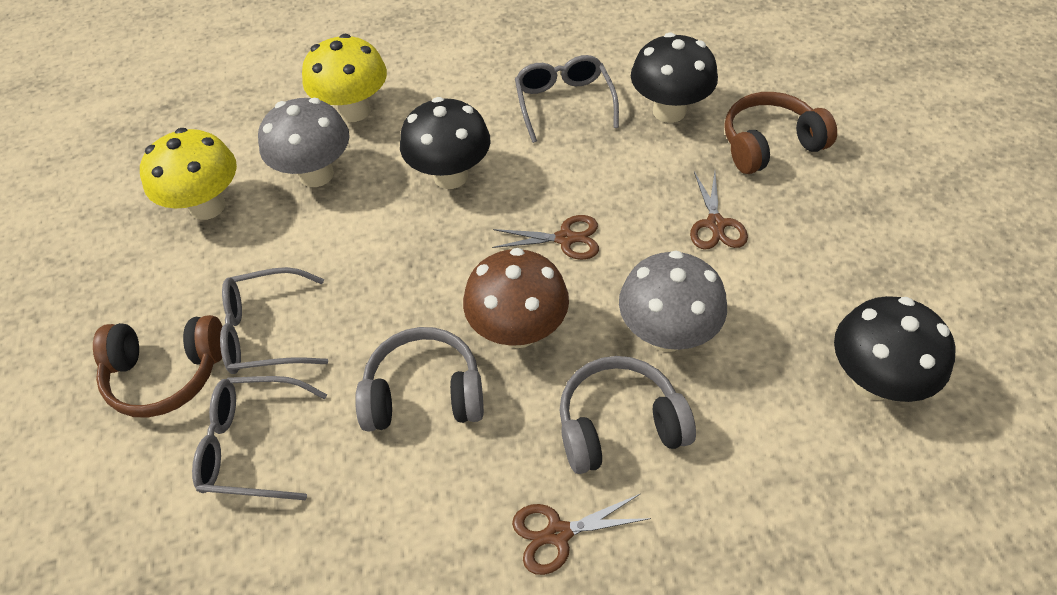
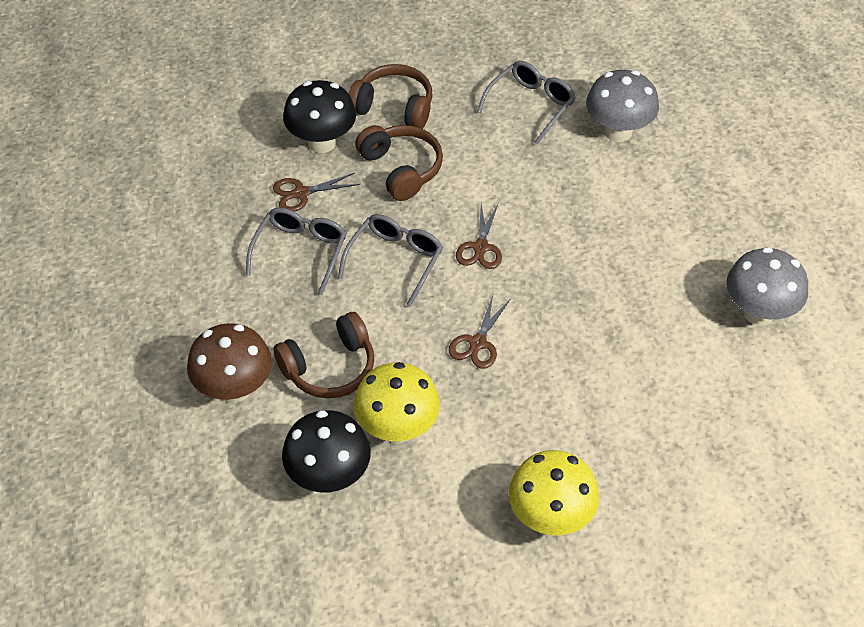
black mushroom: 3 -> 2
brown headphones: 2 -> 3
grey headphones: 2 -> 0

